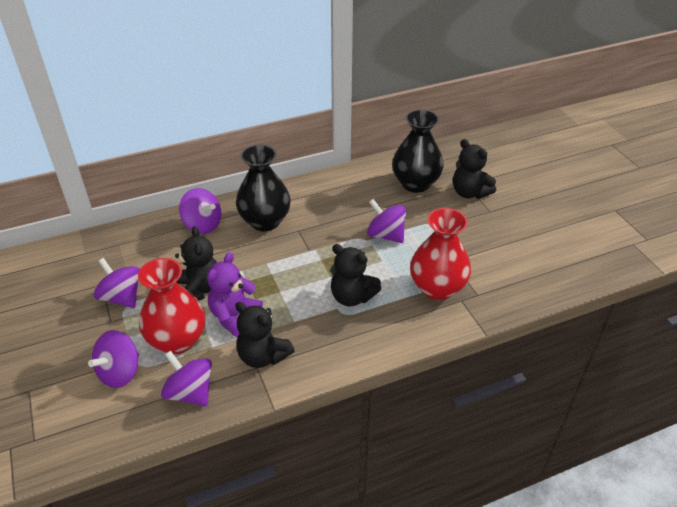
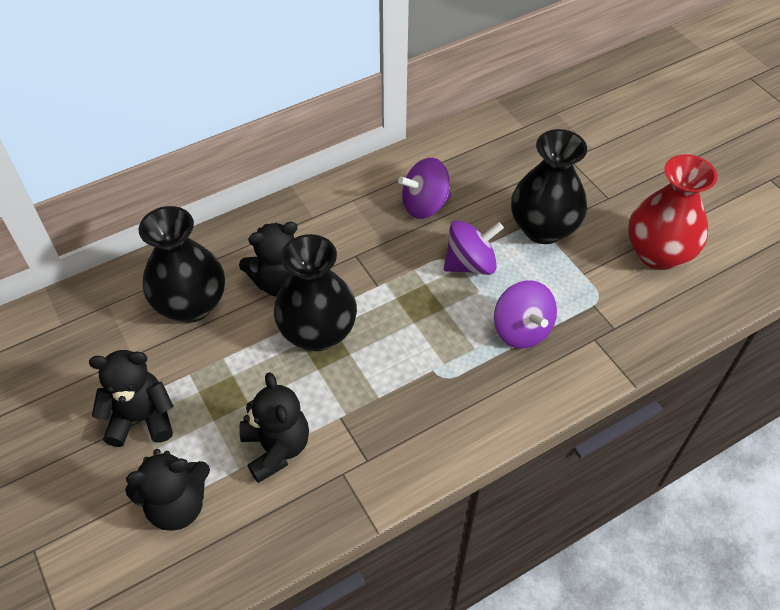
black vase: 2 -> 3
purple spinning top: 5 -> 3
purple teddy bear: 1 -> 0
red vase: 2 -> 1

